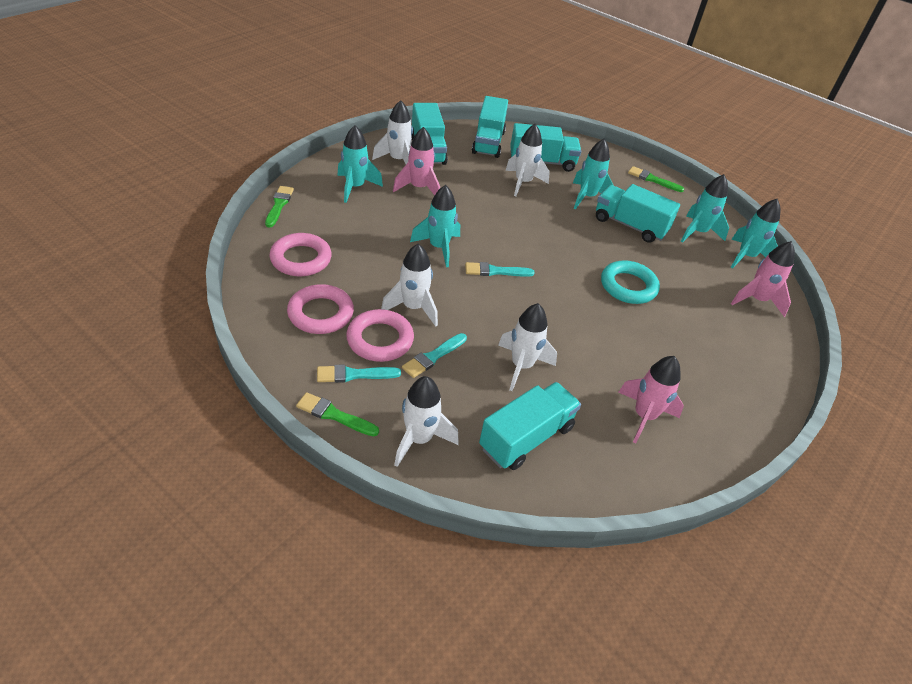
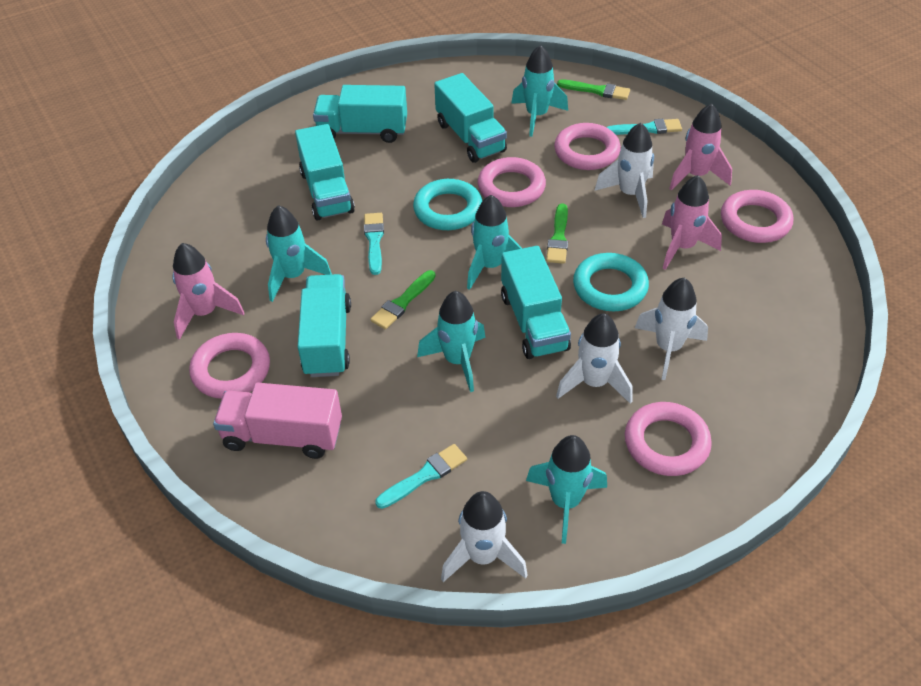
pink ring: 3 -> 5
pink truck: 0 -> 1
turquoise ring: 1 -> 2
white rocket: 5 -> 4

